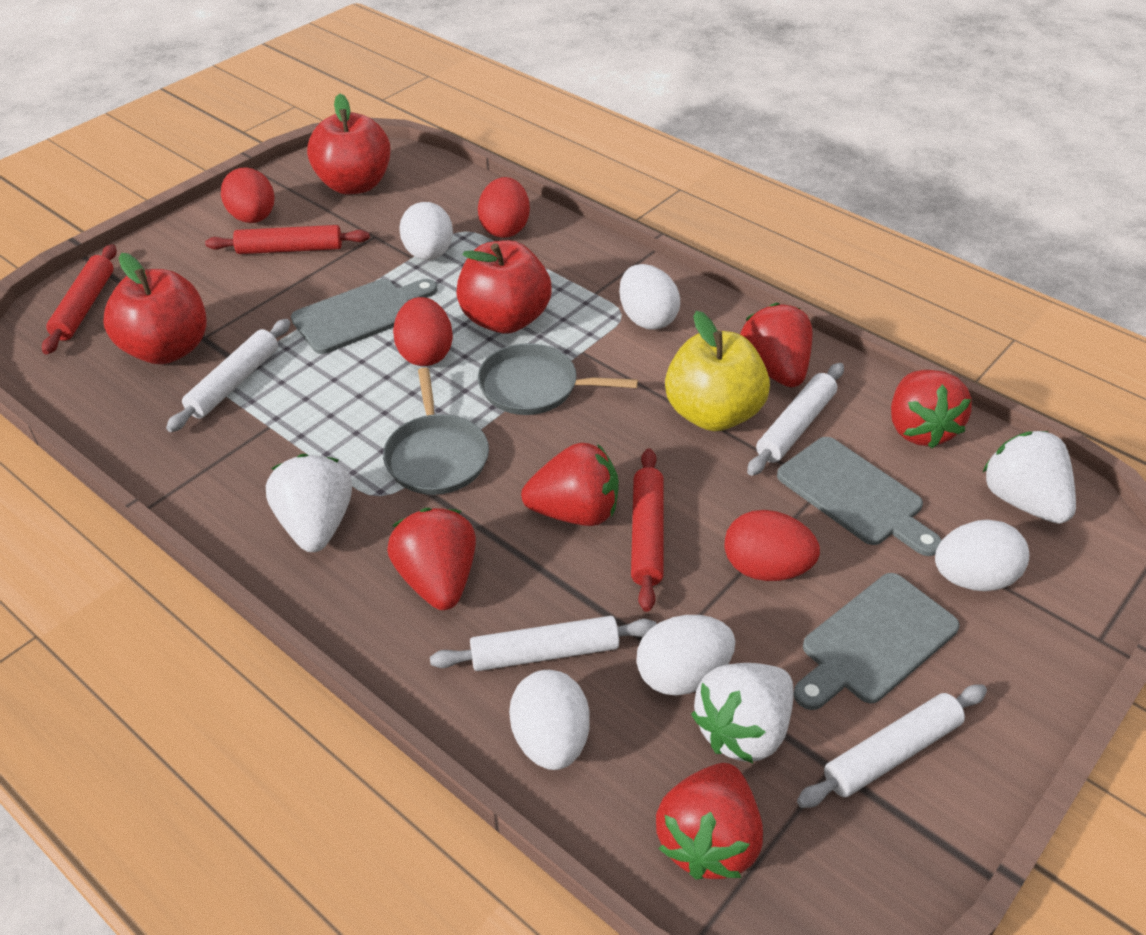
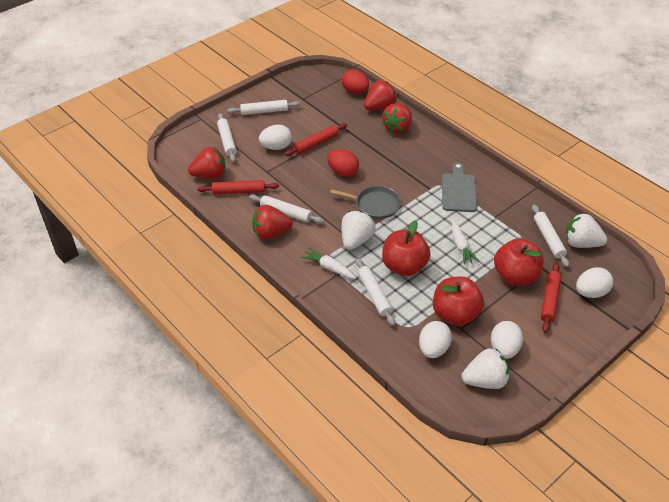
grey cutting board: 3 -> 1
grey pan: 2 -> 1
red egg: 4 -> 2
red strawberry: 5 -> 4
white carrot: 0 -> 2
white egg: 5 -> 4
white rolling pin: 4 -> 5
yellow apple: 1 -> 0

